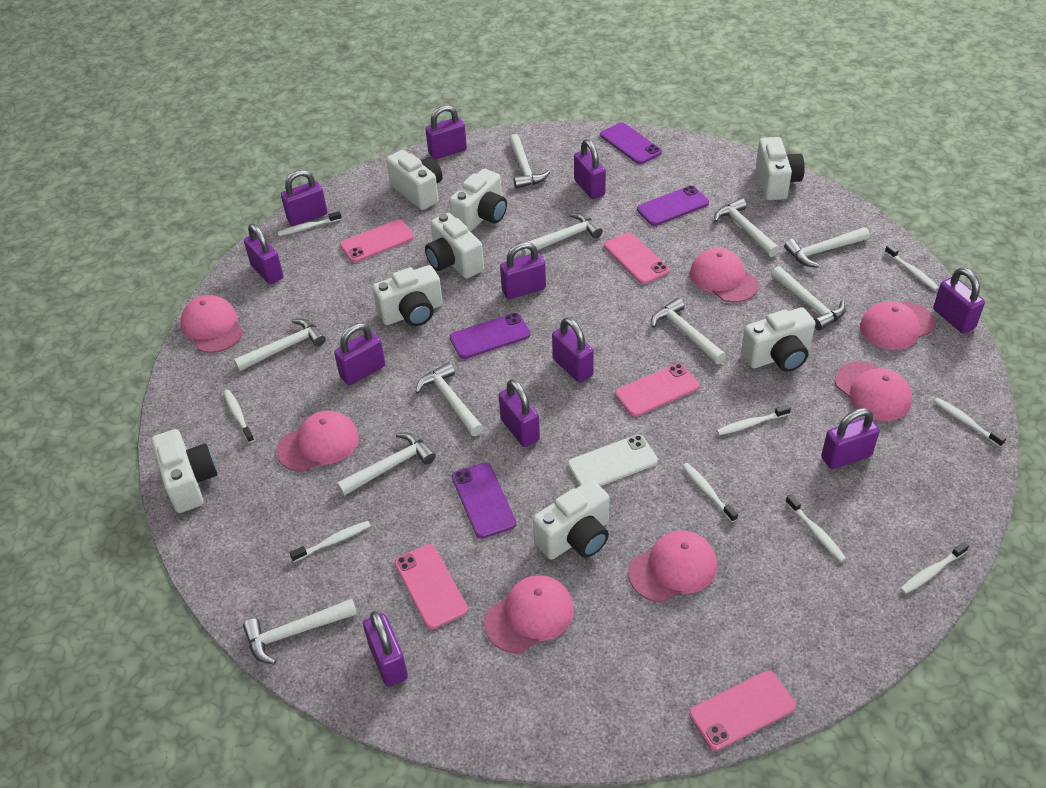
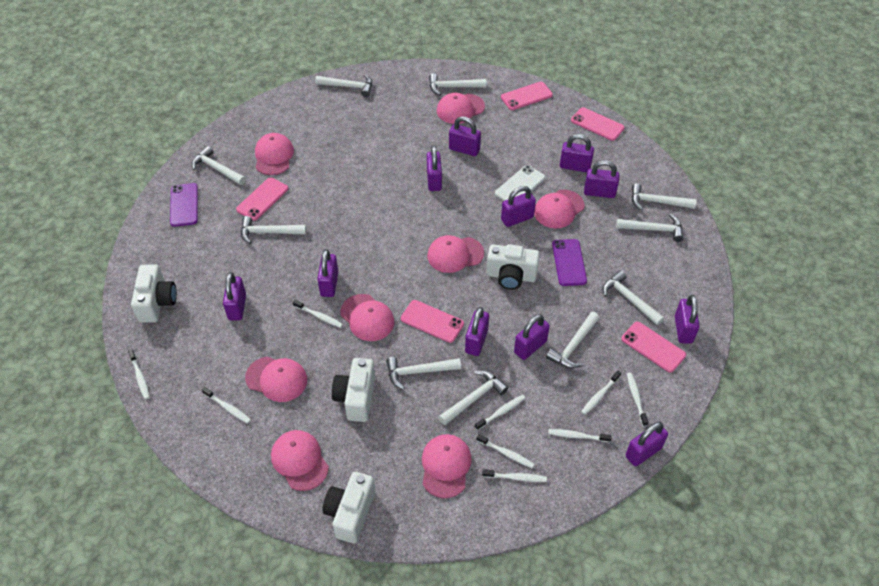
pink cap: 7 -> 8
purple phone: 4 -> 2
white camera: 8 -> 4

